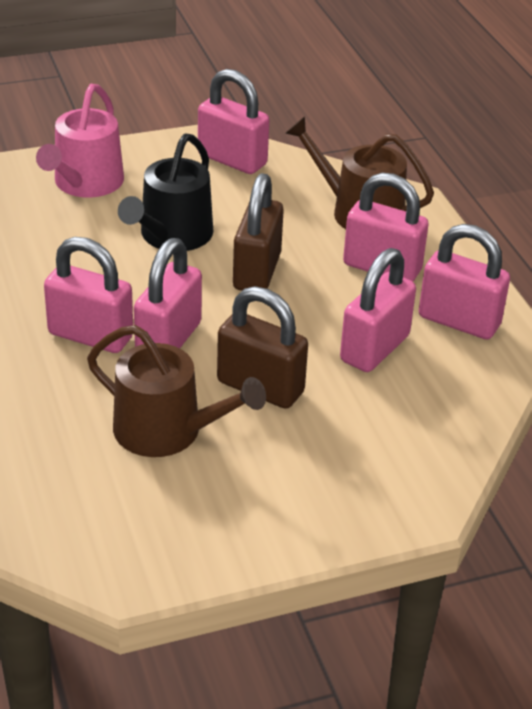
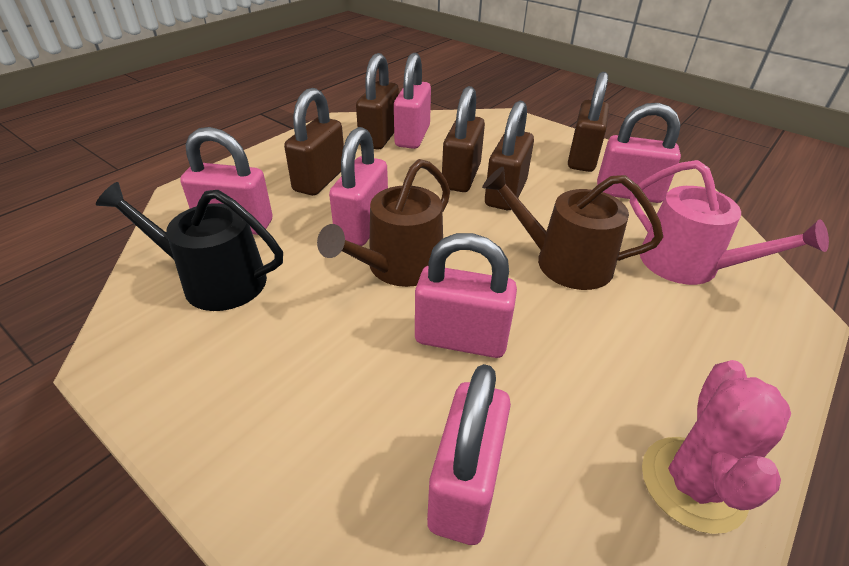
brown padlock: 2 -> 5
pink cactus: 0 -> 1

